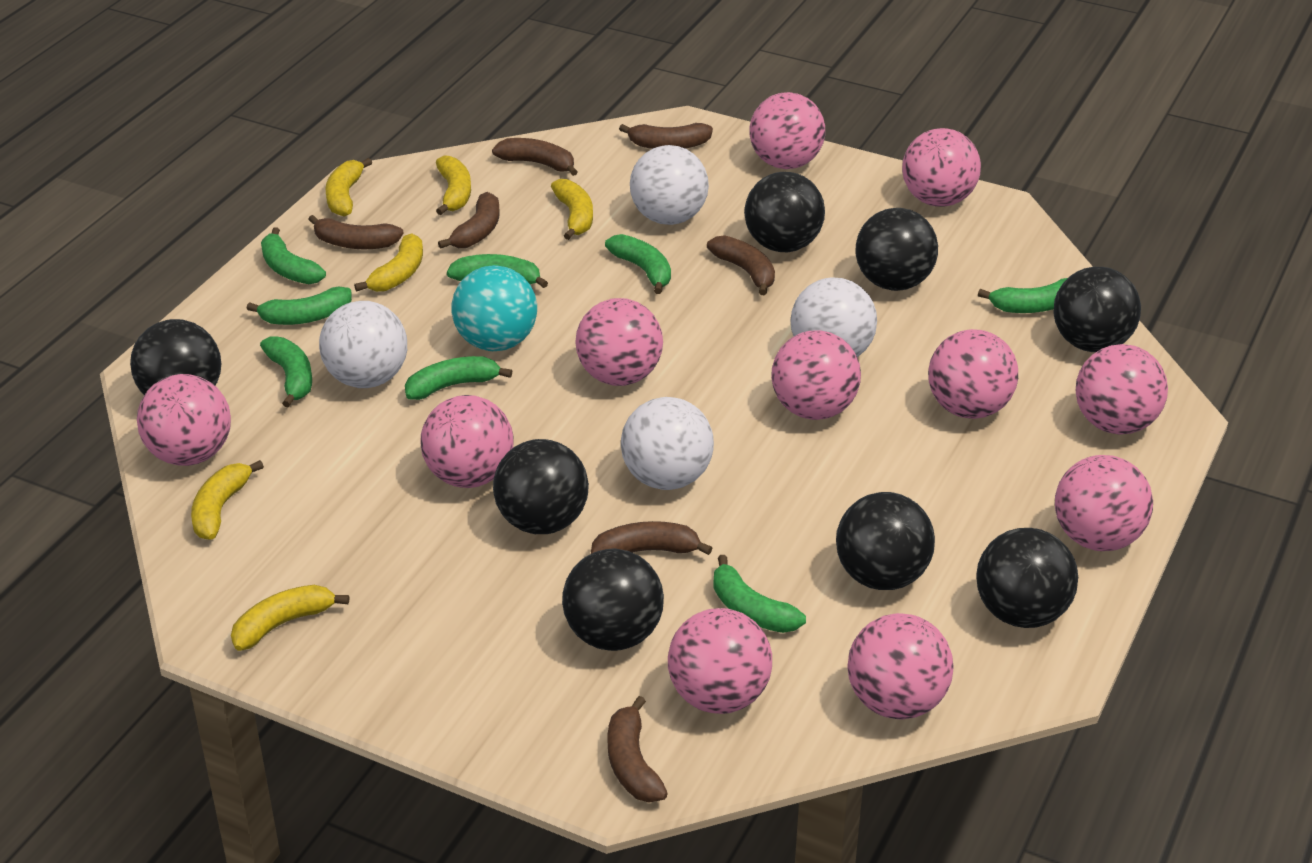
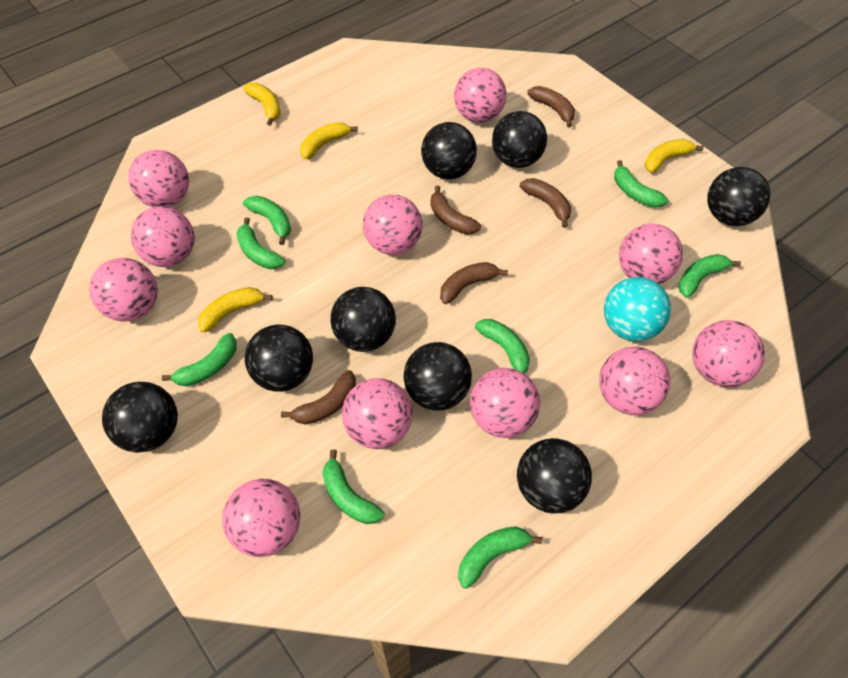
brown banana: 7 -> 5
white ball: 4 -> 0
yellow banana: 6 -> 4

